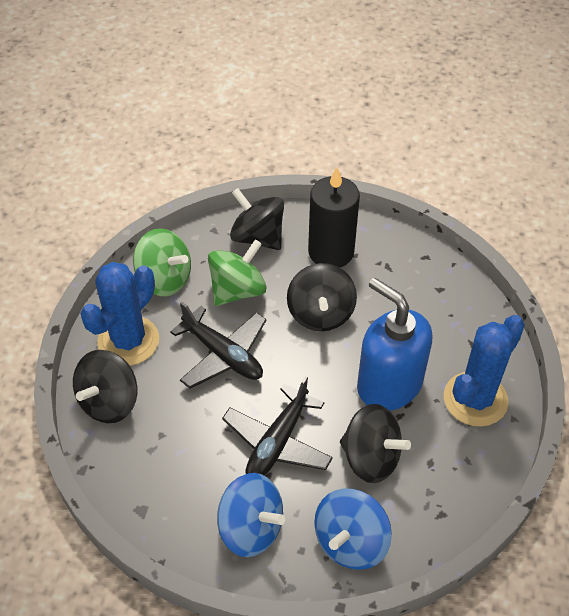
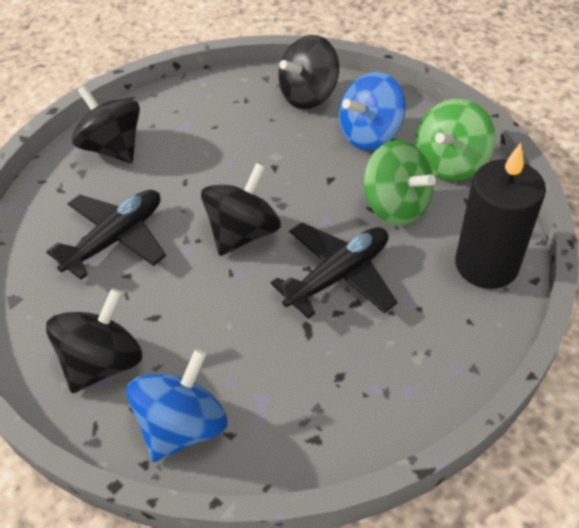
blue cactus: 2 -> 0
blue soap dispenser: 1 -> 0

